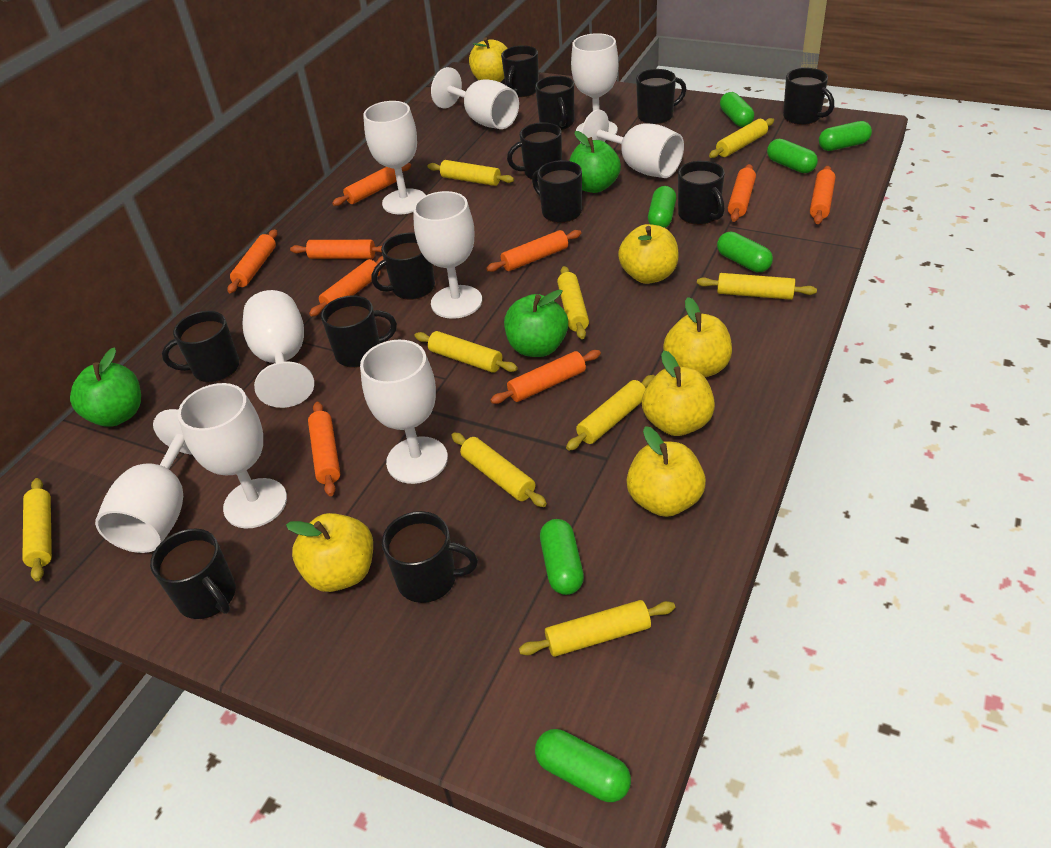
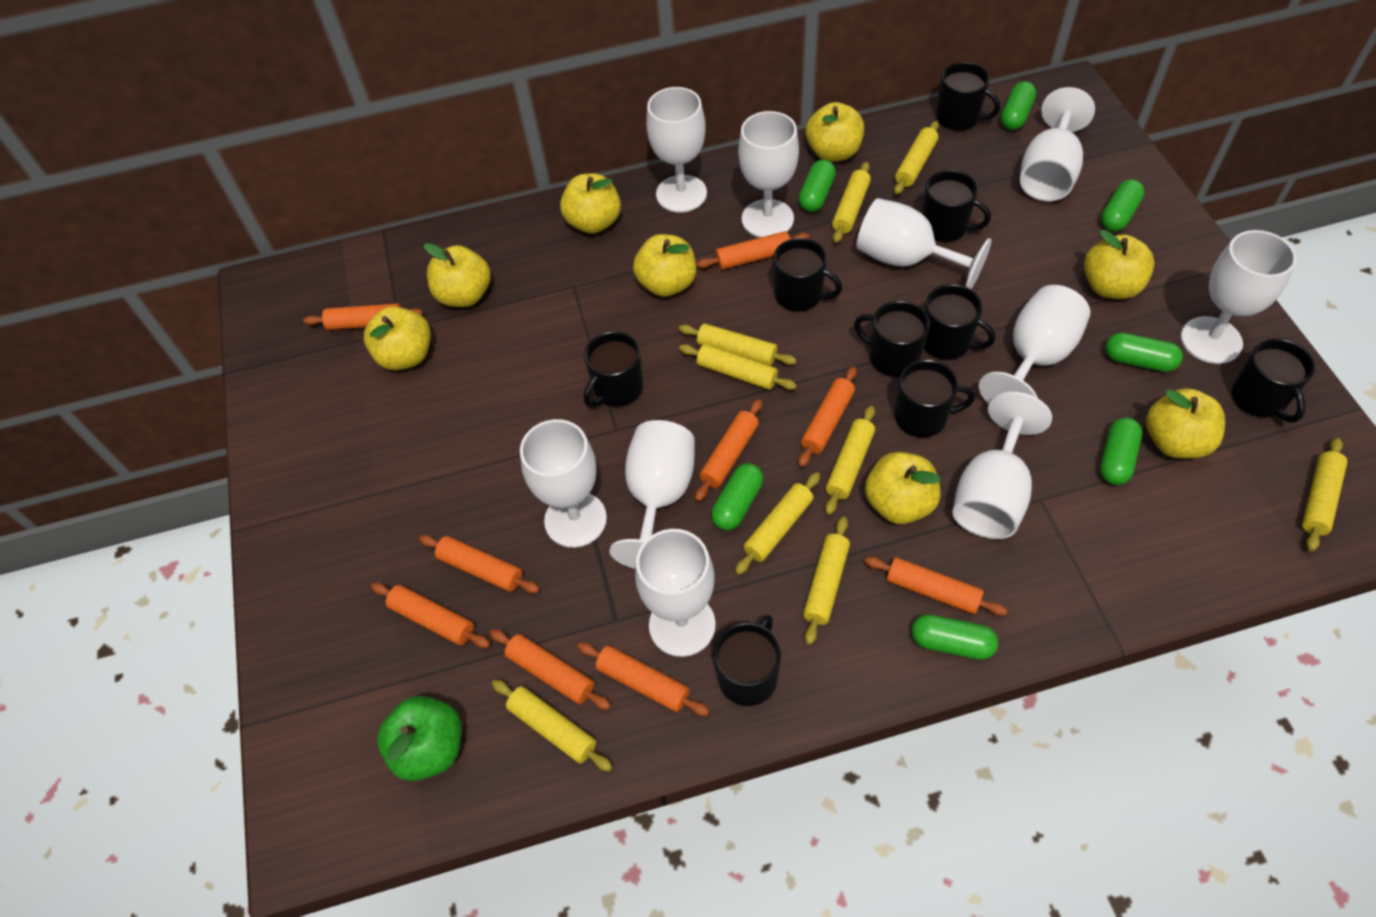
black mug: 12 -> 9
green apple: 3 -> 1
white goblet: 9 -> 10
yellow apple: 6 -> 8

